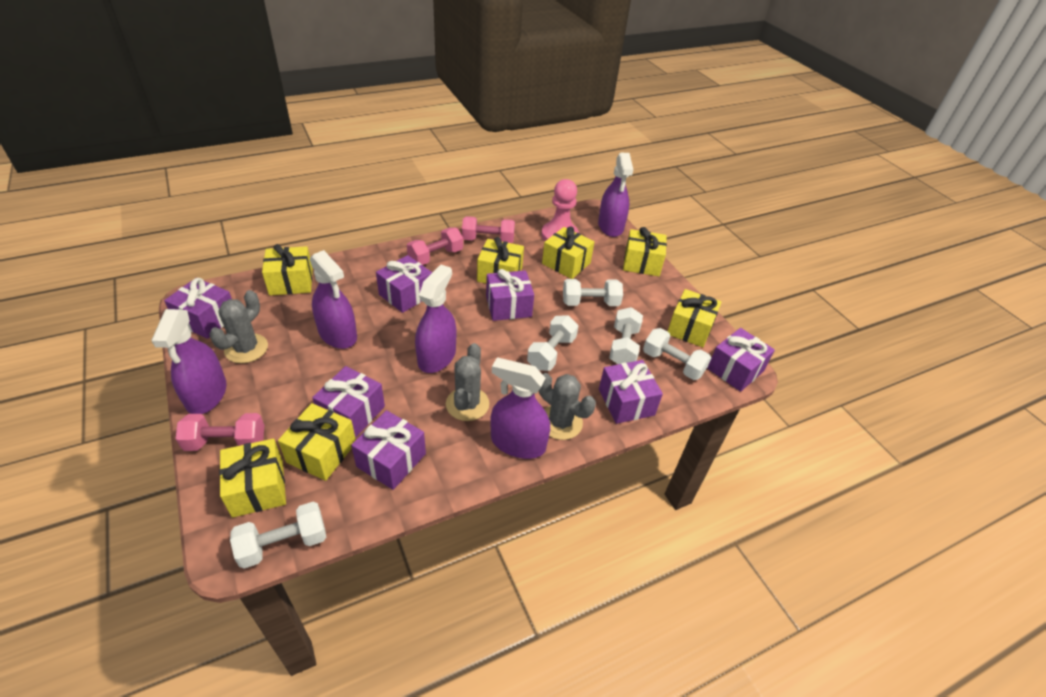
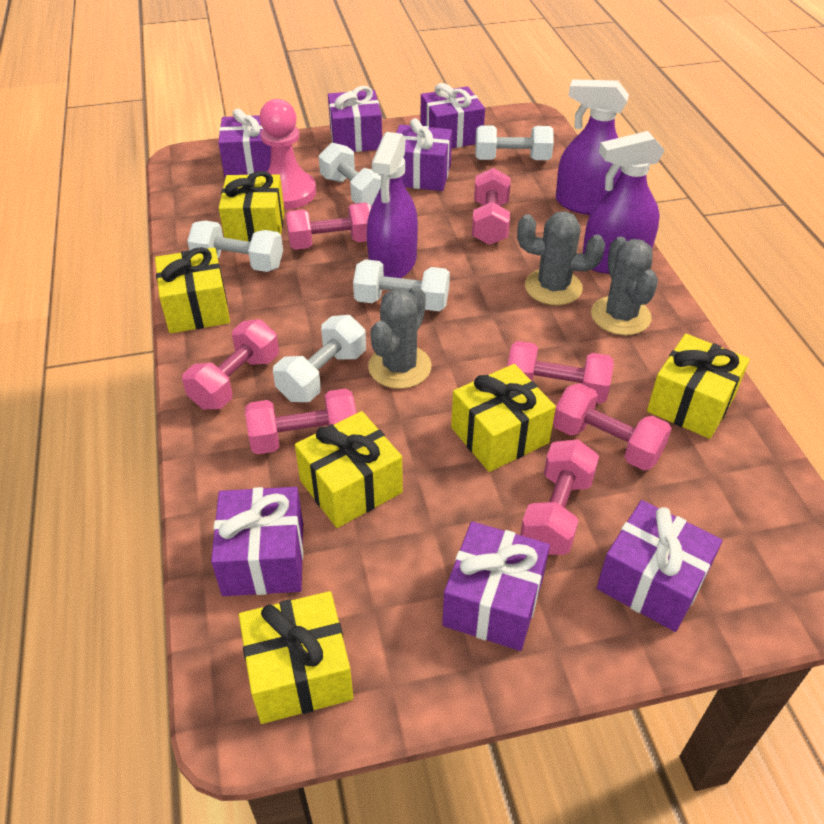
pink dumbbell: 3 -> 7
purple spray bottle: 5 -> 3
yellow gift: 7 -> 6

